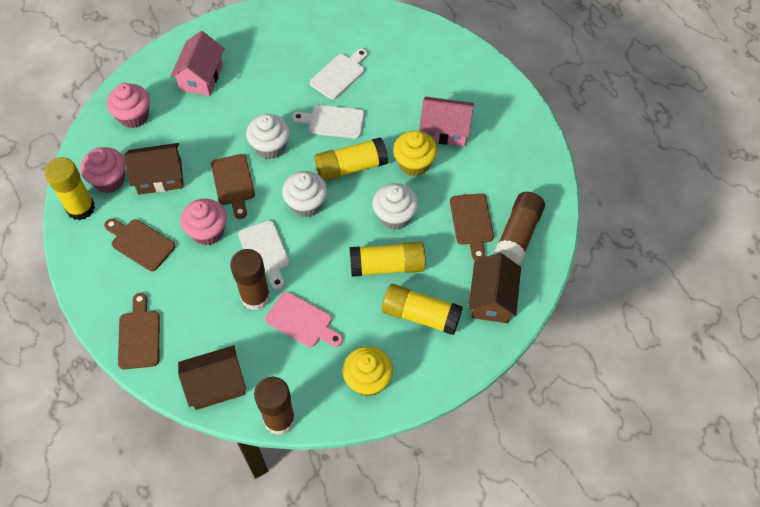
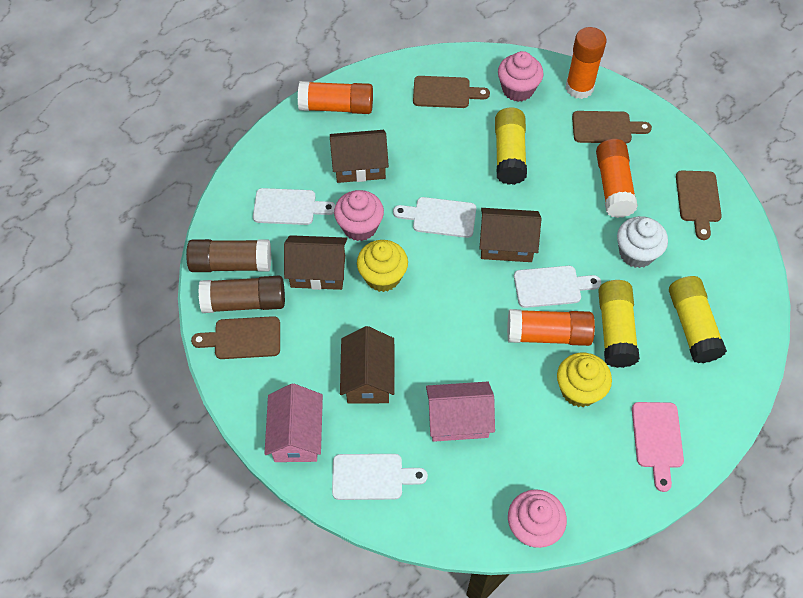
brown glue stick: 3 -> 2
brown house: 3 -> 4
orange glue stick: 0 -> 4
white cupcake: 3 -> 1
white cutting board: 3 -> 4
yellow glue stick: 4 -> 3

